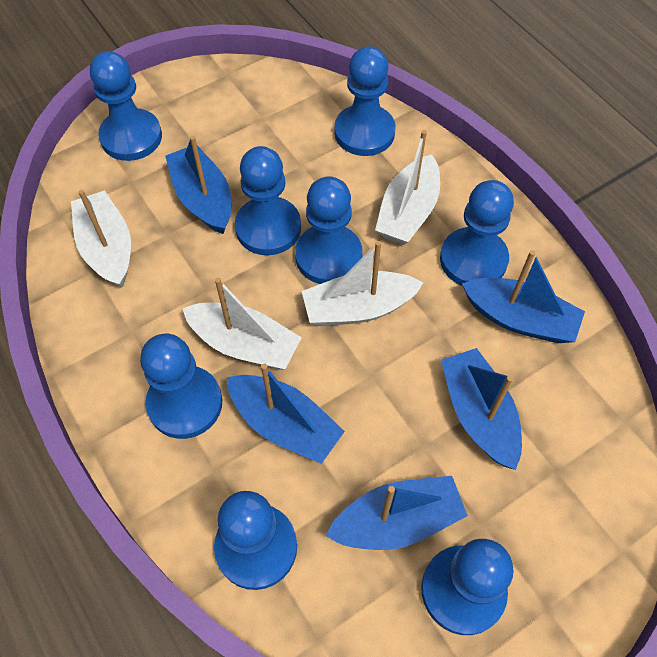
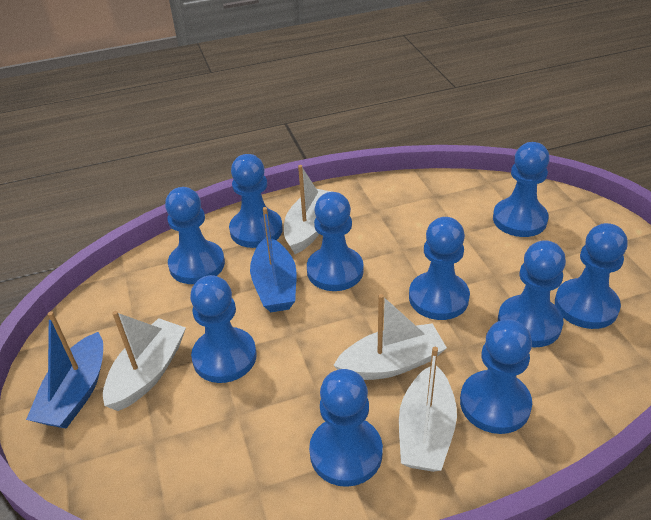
blue boat: 5 -> 2
blue pawn: 8 -> 10

